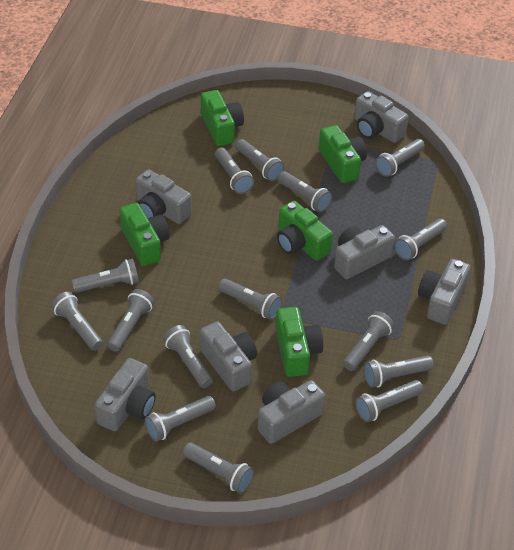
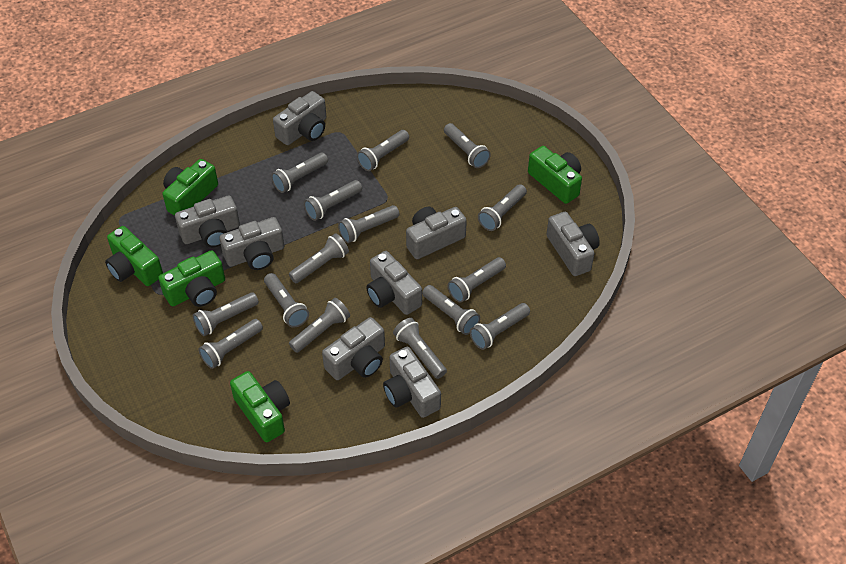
grey camera: 7 -> 8

